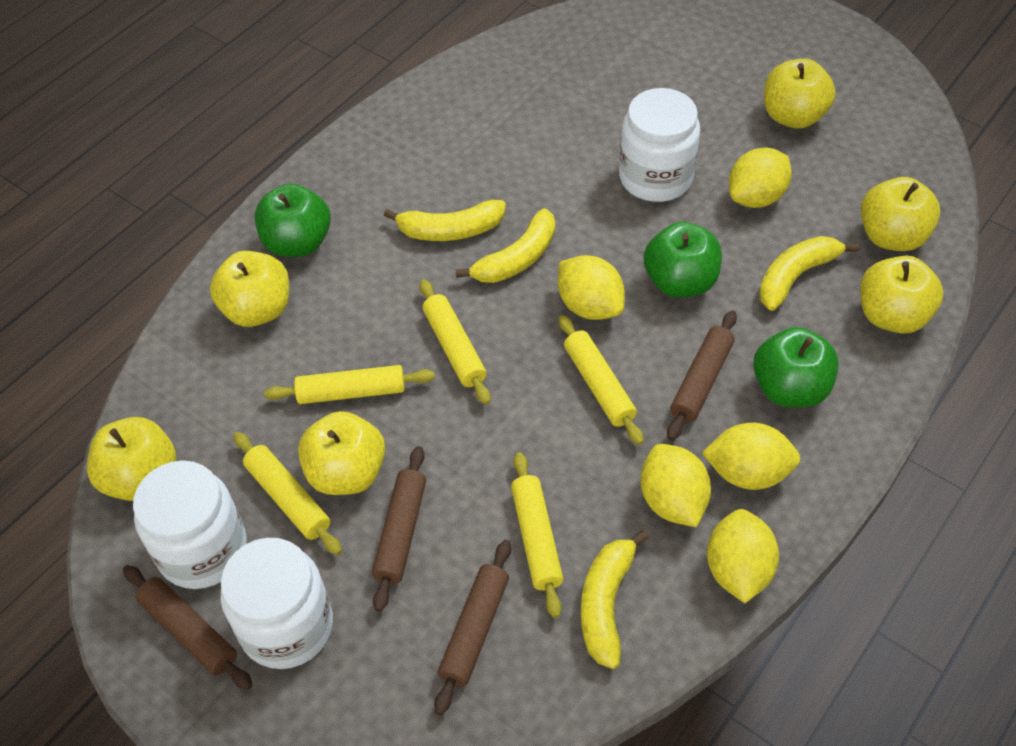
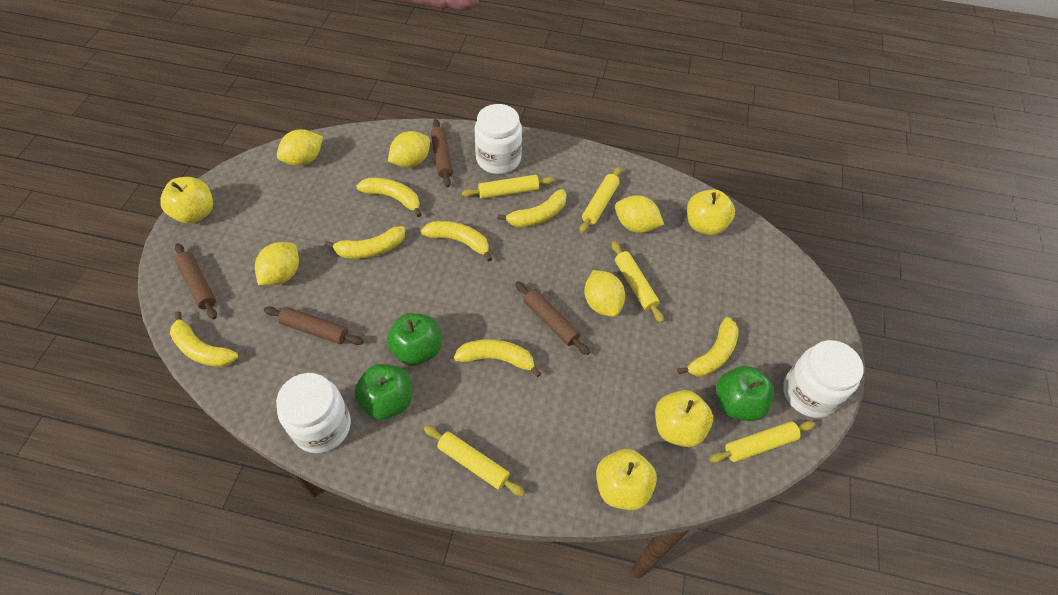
yellow apple: 6 -> 4
yellow banana: 4 -> 7

